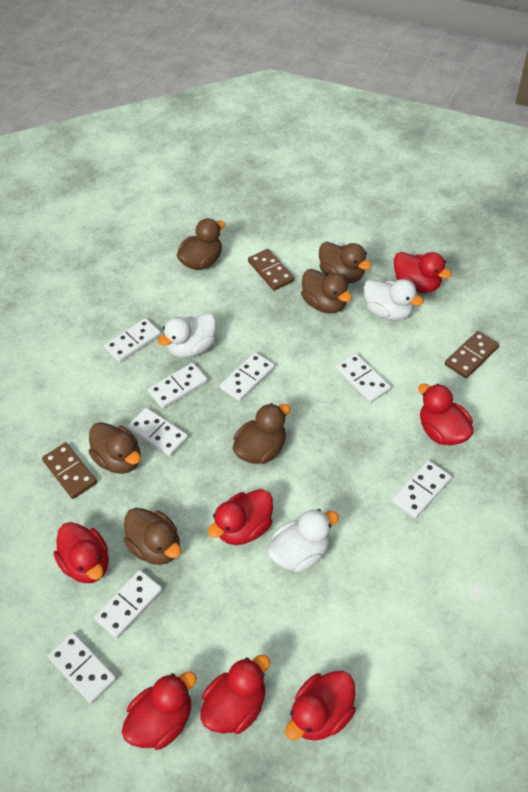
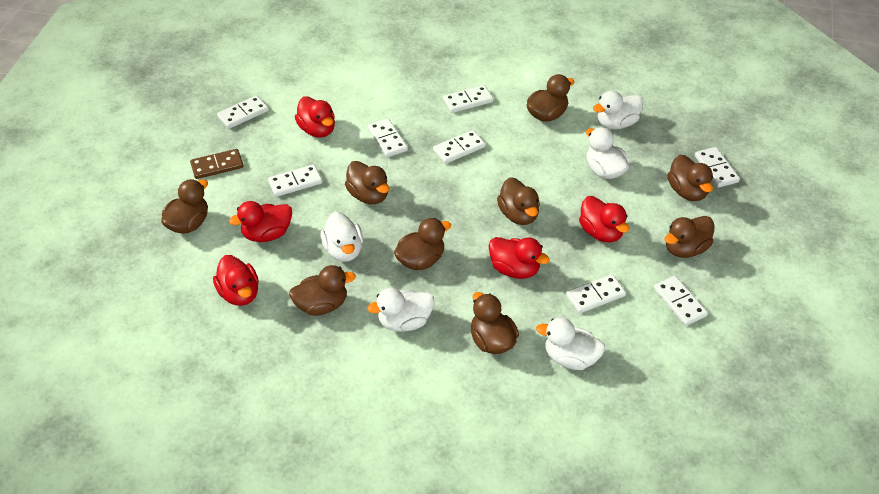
brown domino: 3 -> 1
brown duck: 6 -> 9
red duck: 7 -> 5
white duck: 3 -> 5

